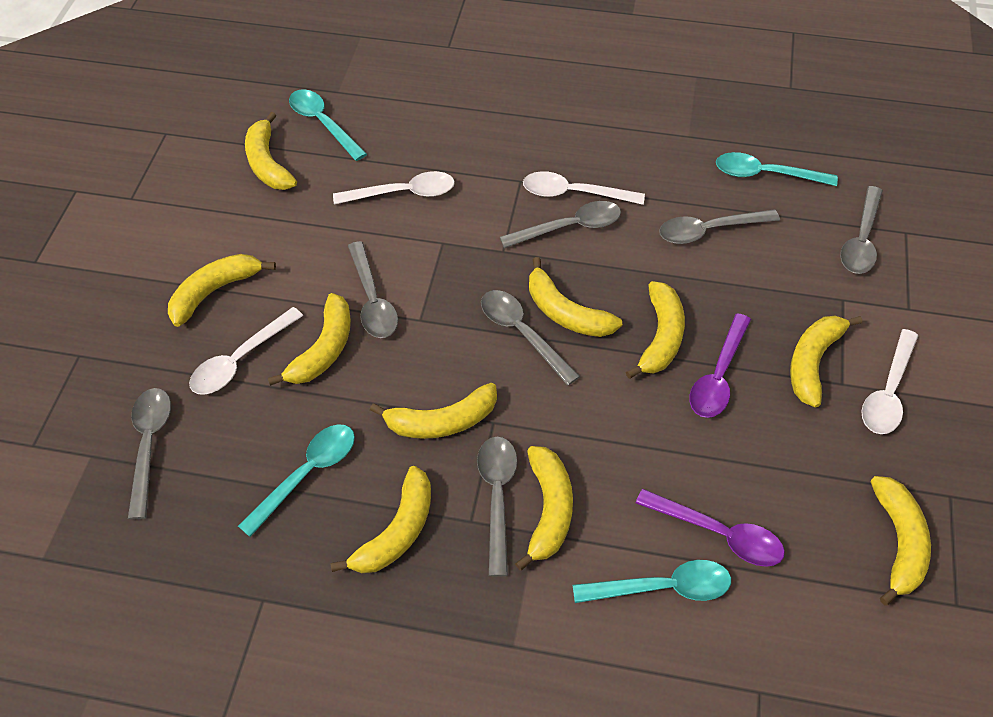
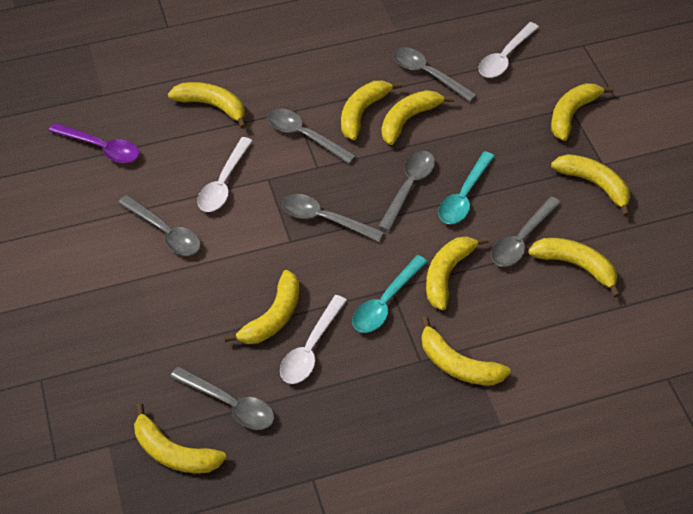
purple spoon: 2 -> 1
turquoise spoon: 4 -> 2
white spoon: 4 -> 3

